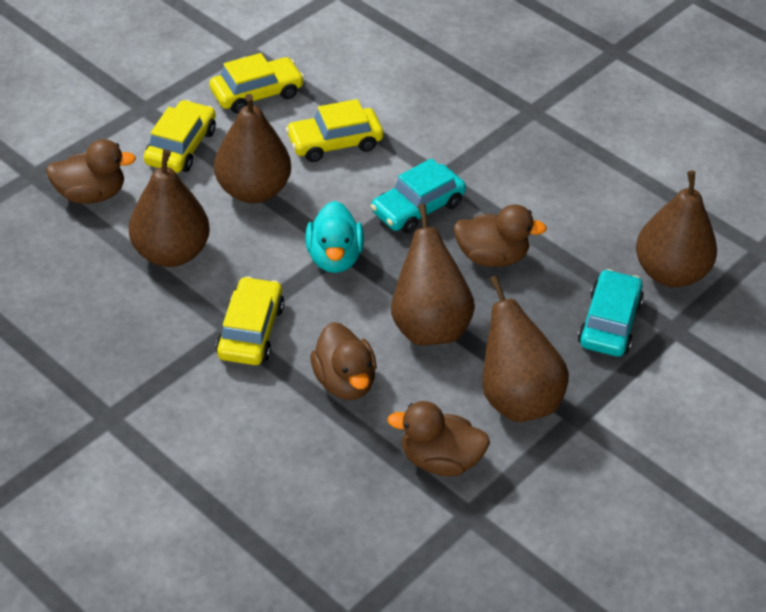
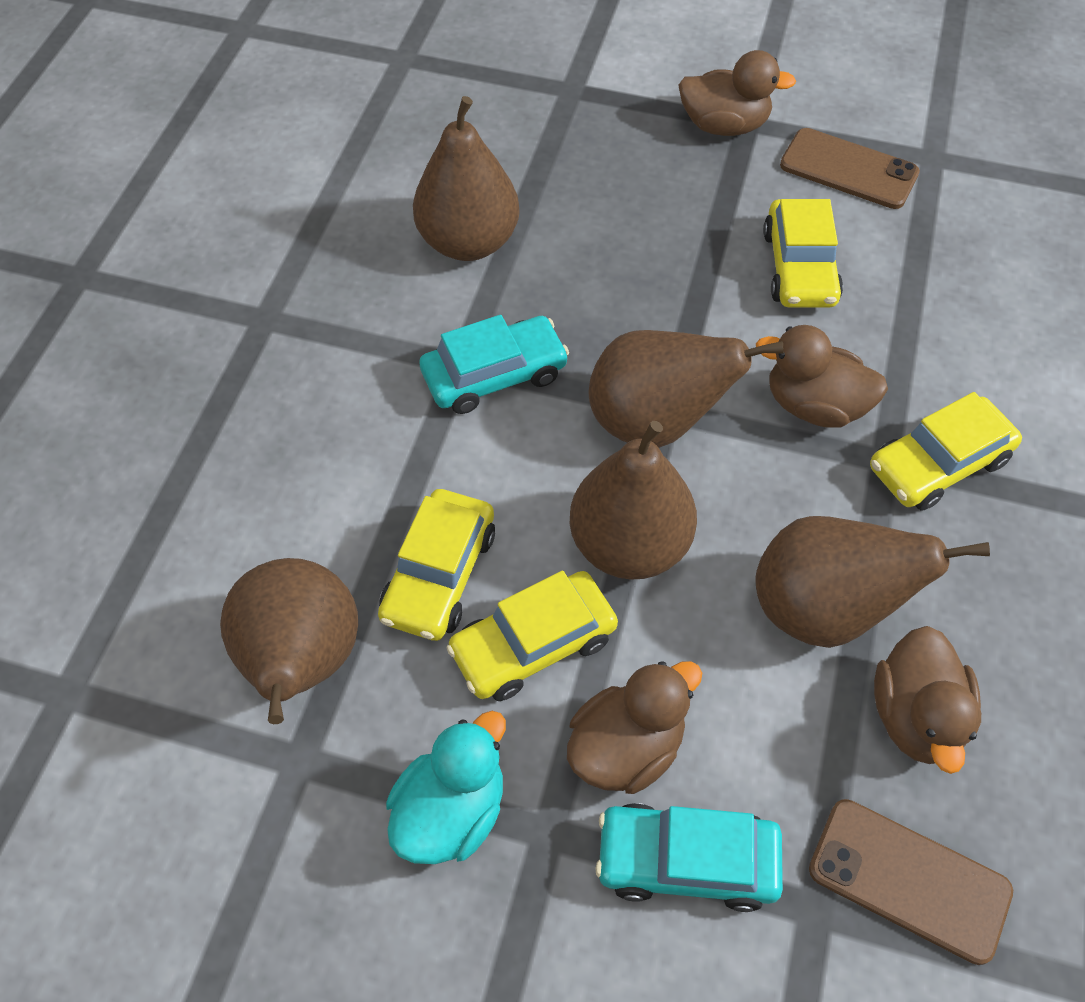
brown phone: 0 -> 2

